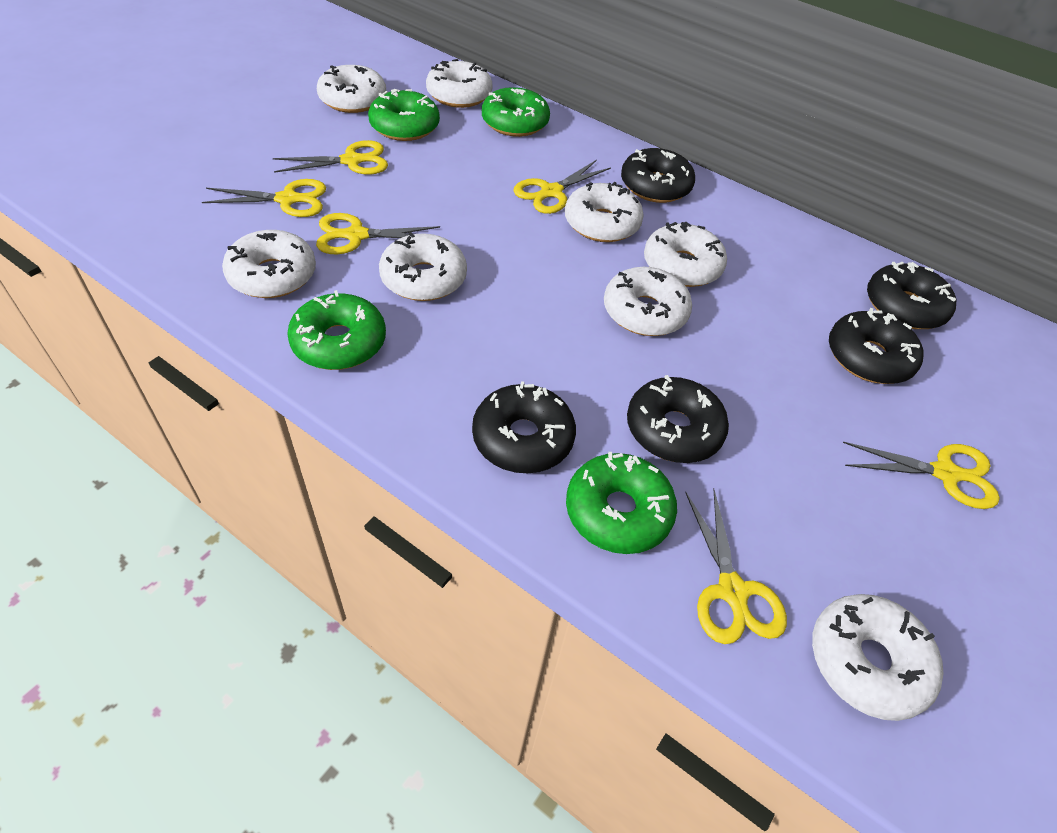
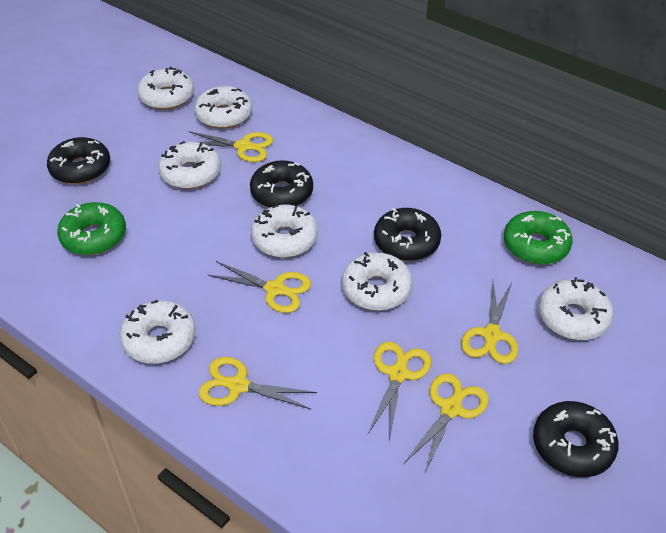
black donut: 5 -> 4
green donut: 4 -> 2
white donut: 8 -> 7

